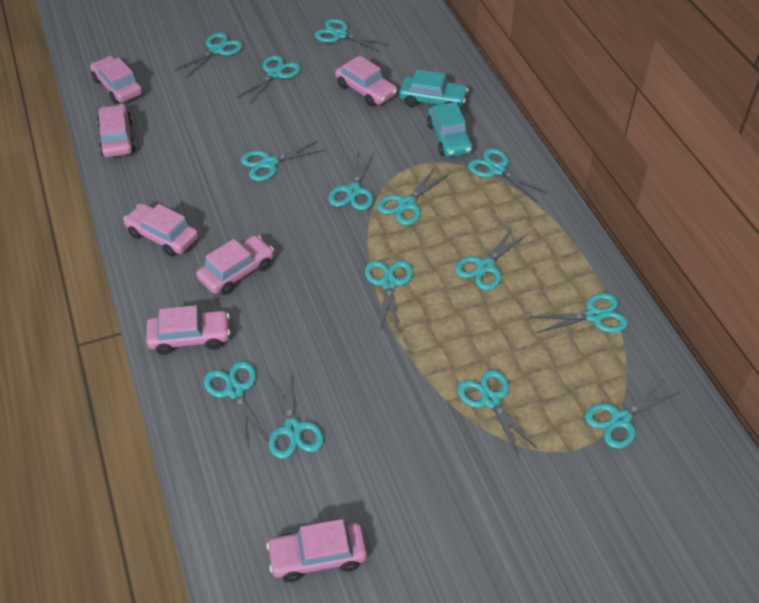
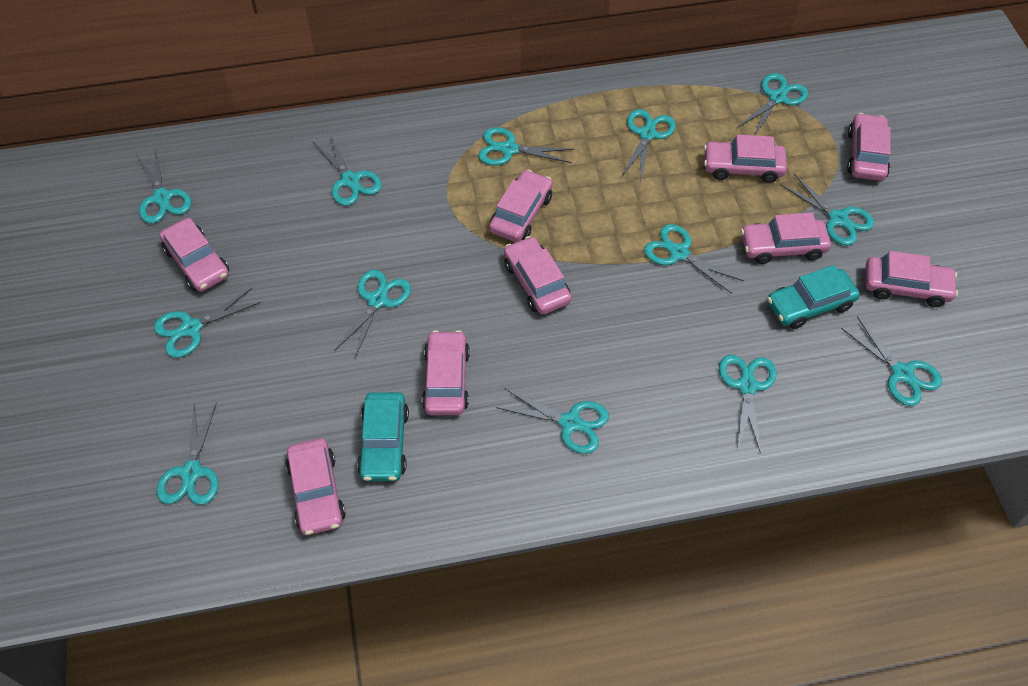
pink car: 7 -> 9
turquoise scissors: 14 -> 13

